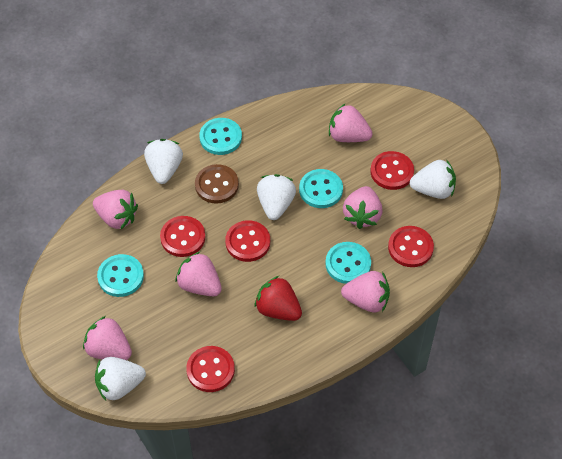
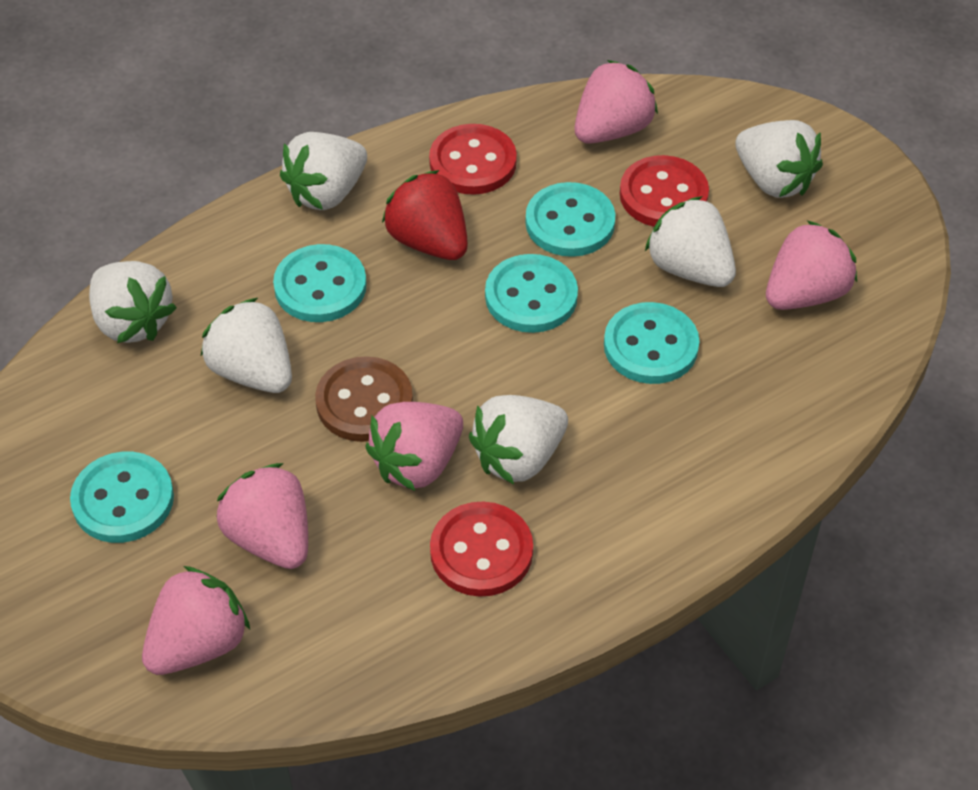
pink strawberry: 6 -> 5
red button: 5 -> 3
turquoise button: 4 -> 5
white strawberry: 4 -> 6

